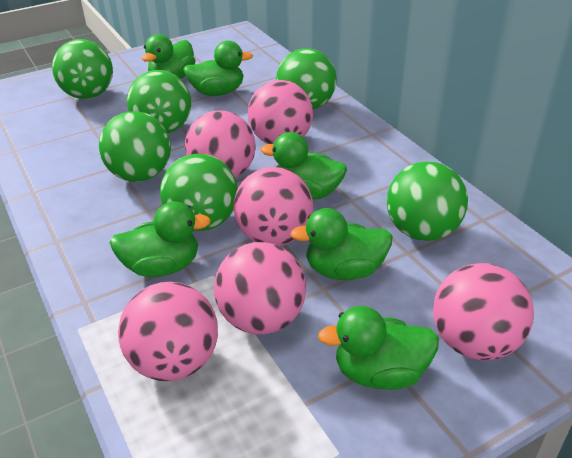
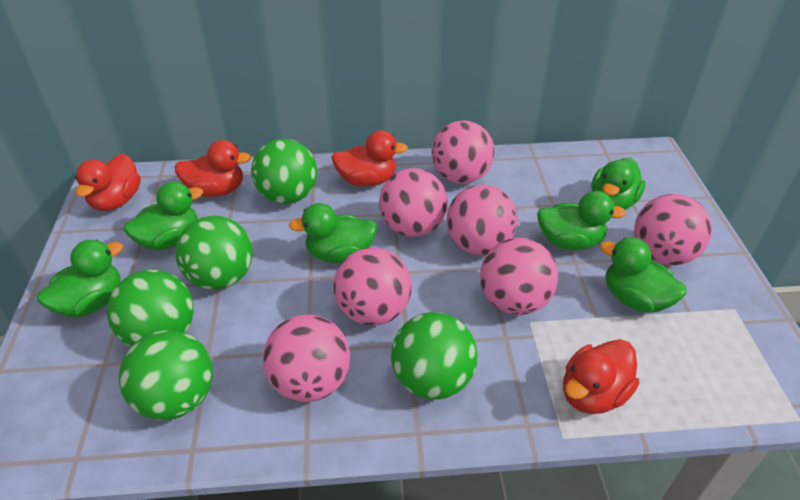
green ball: 6 -> 5
pink ball: 6 -> 7
red duck: 0 -> 4

